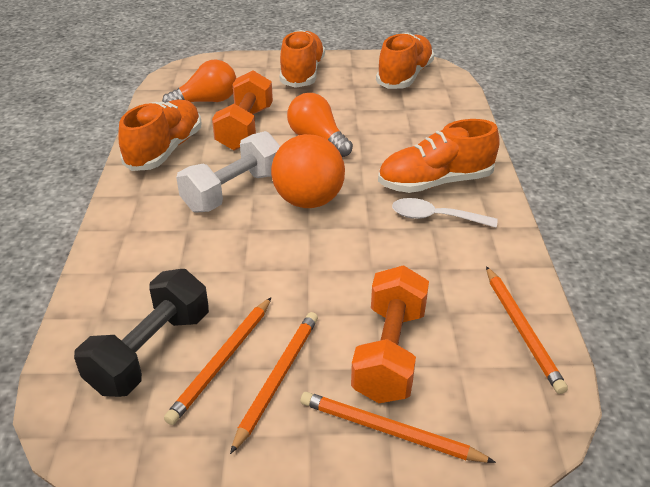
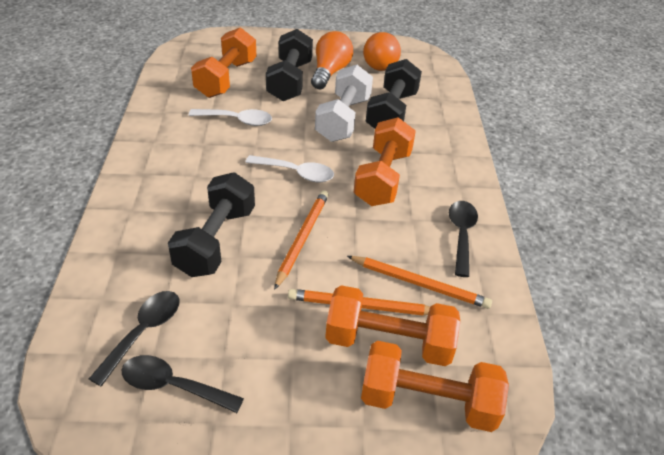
black dumbbell: 1 -> 3
black spoon: 0 -> 3
orange ball: 1 -> 0
orange dumbbell: 2 -> 4
orange pencil: 4 -> 3
orange shoe: 4 -> 0
white spoon: 1 -> 2

